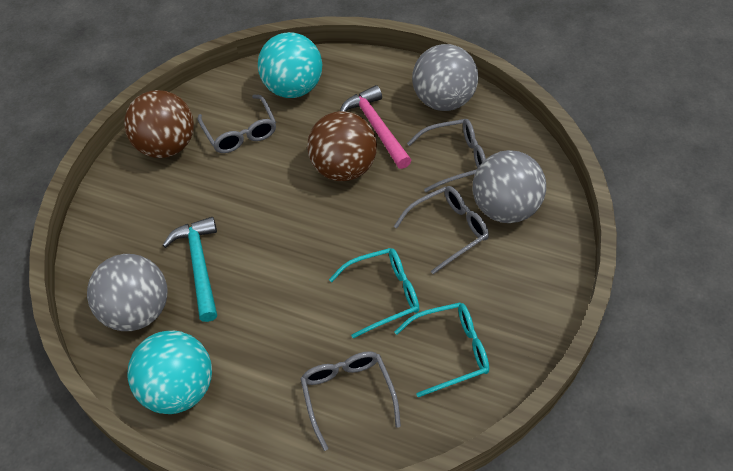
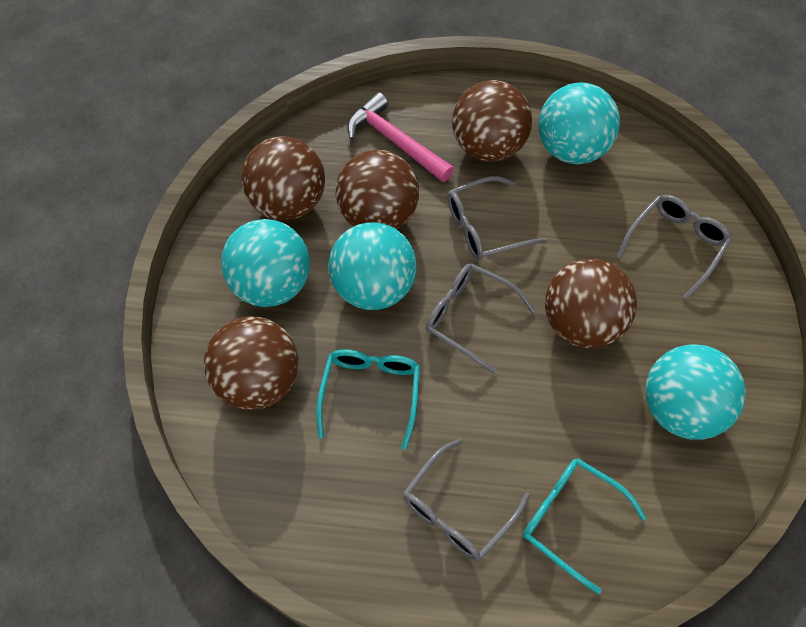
brown ball: 2 -> 5
grey ball: 3 -> 0
turquoise ball: 2 -> 4
turquoise hammer: 1 -> 0

